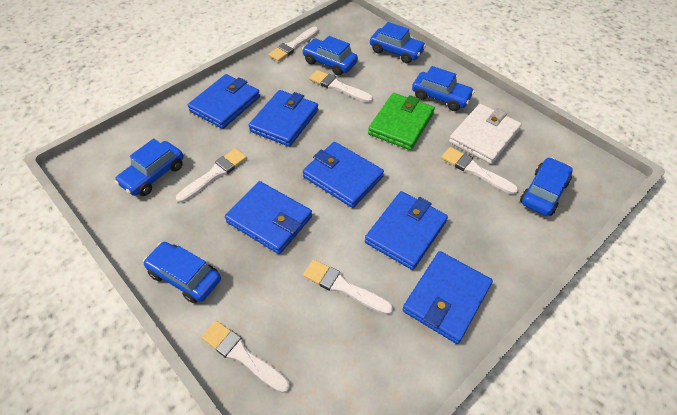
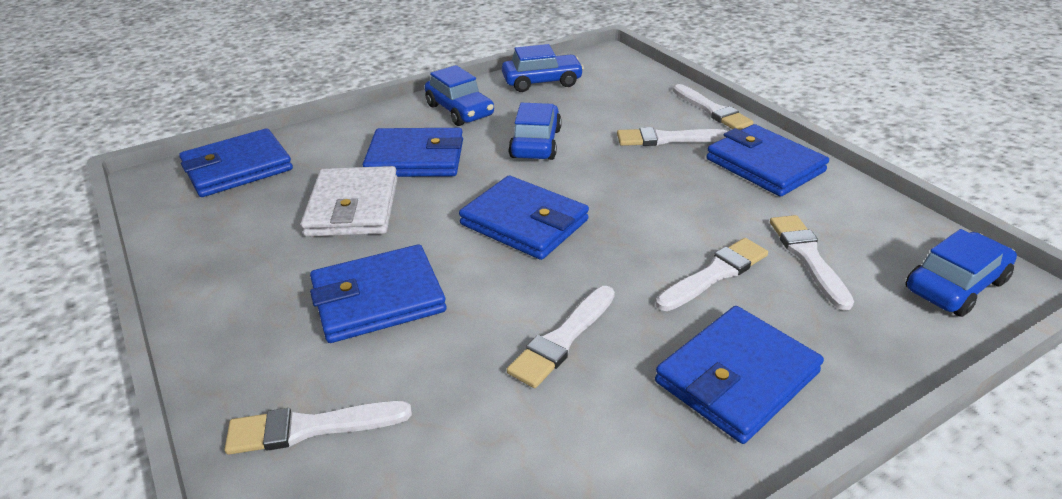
blue car: 6 -> 4
green wallet: 1 -> 0

